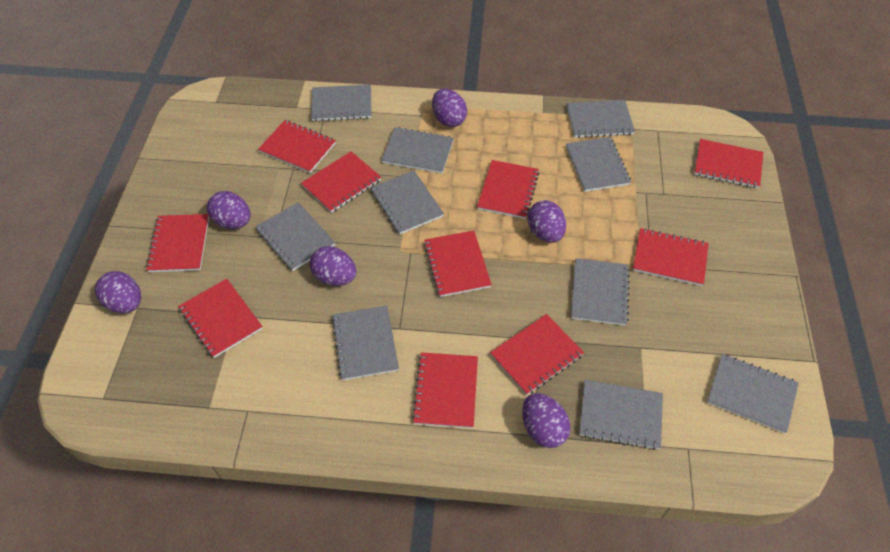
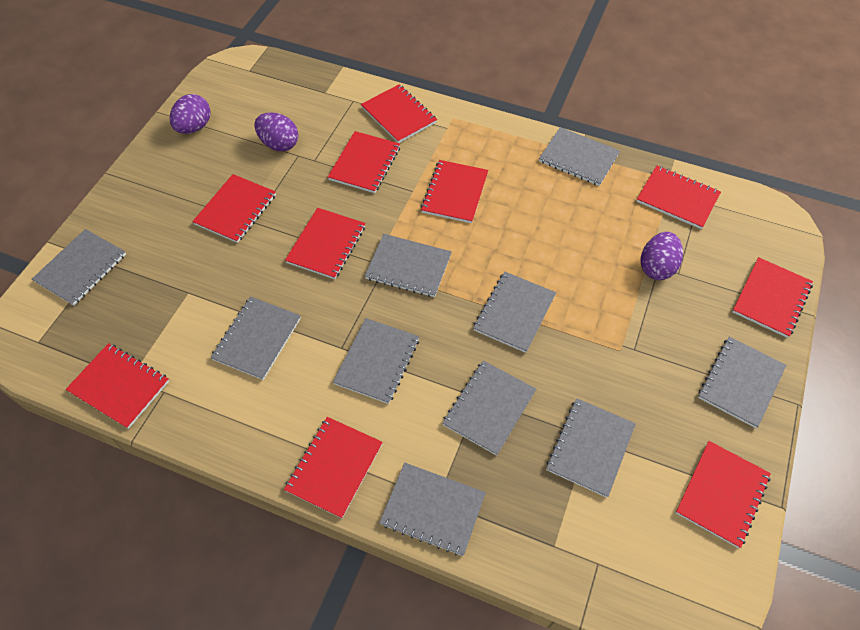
purple egg: 6 -> 3

